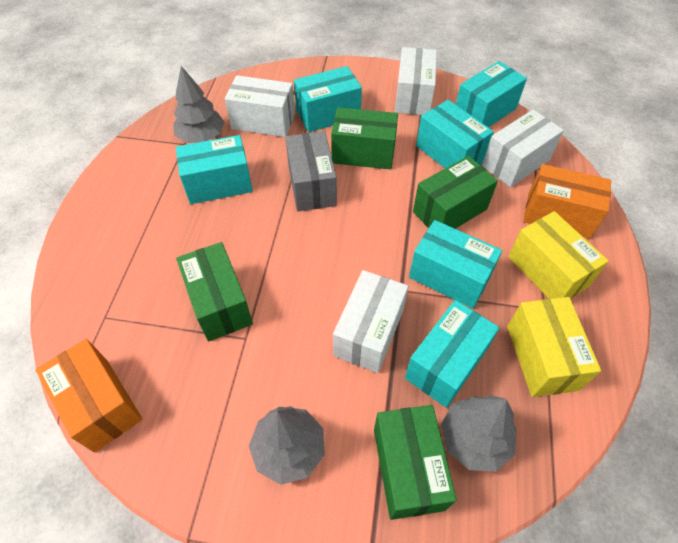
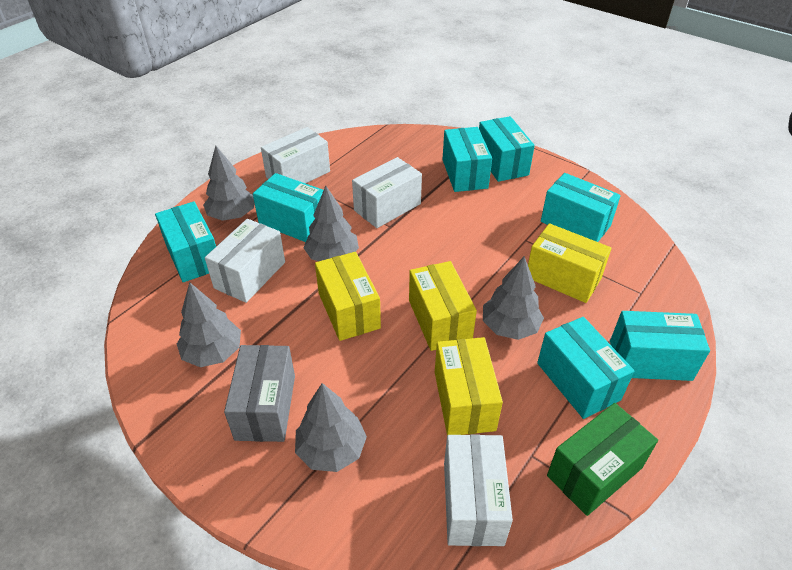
green box: 4 -> 1
grey tree: 3 -> 5
orange box: 2 -> 0
turquoise box: 6 -> 7
yellow box: 2 -> 4

